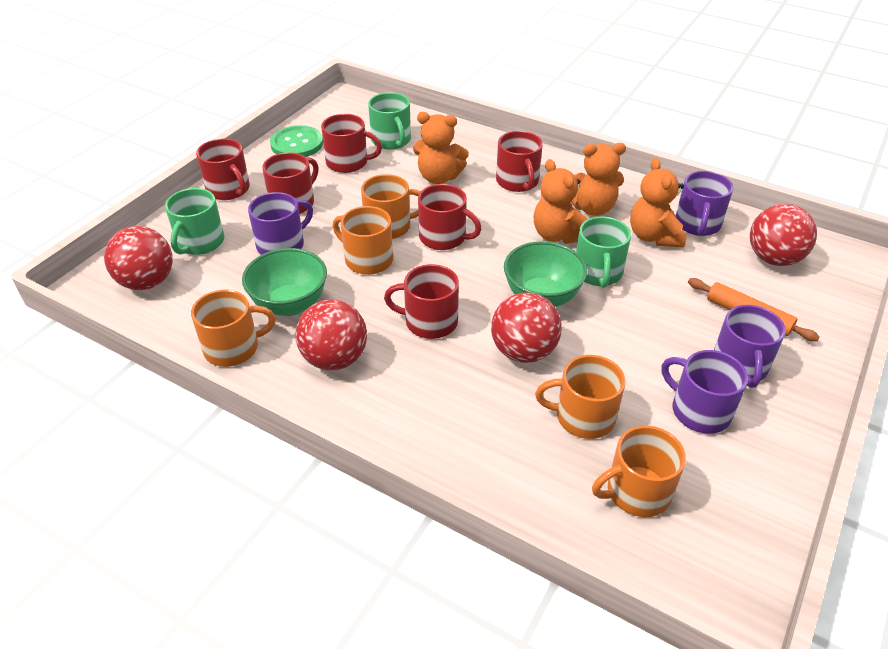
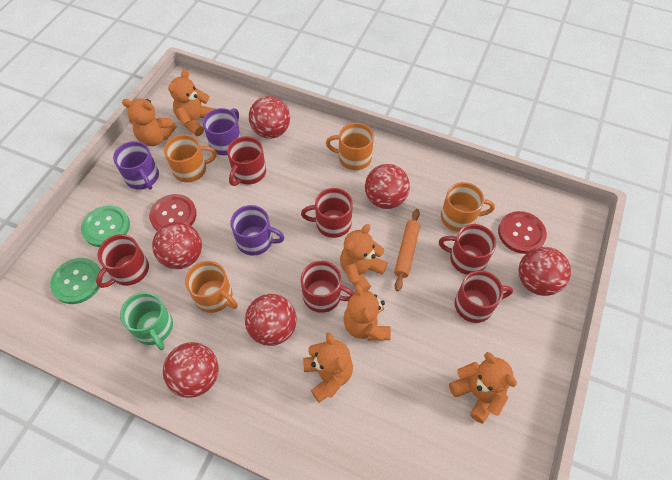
green bowl: 2 -> 0
green button: 1 -> 2
green mug: 3 -> 1
orange mug: 5 -> 4
orange teddy bear: 4 -> 6
purple mug: 4 -> 3
red ball: 4 -> 6
red button: 0 -> 2

